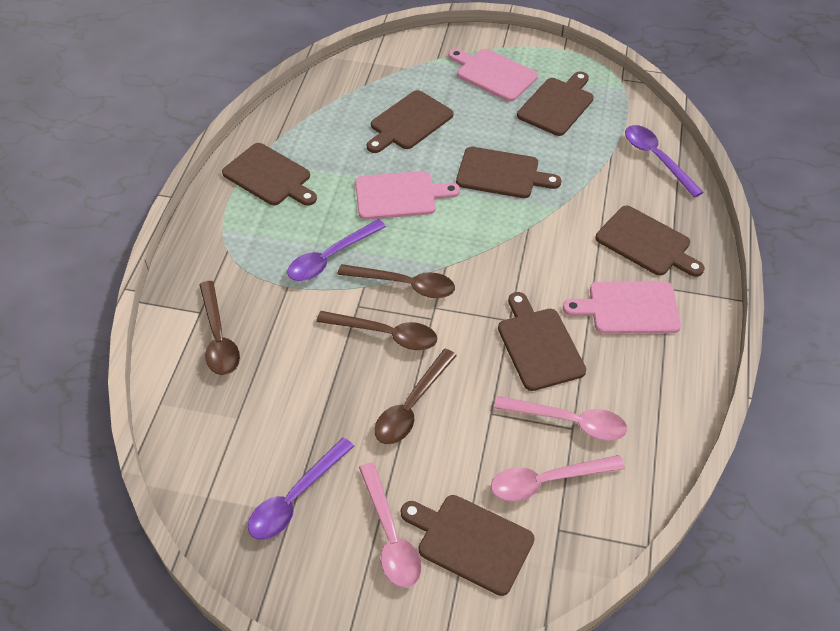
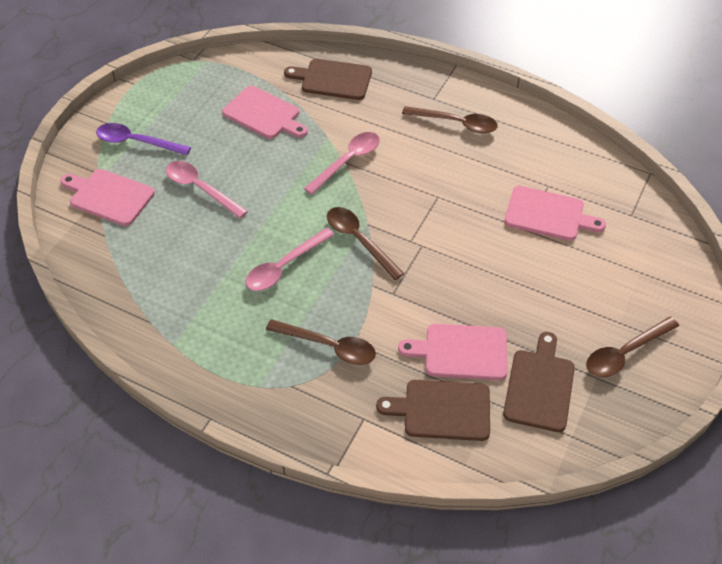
brown cutting board: 7 -> 3
pink cutting board: 3 -> 4
purple spoon: 3 -> 1

